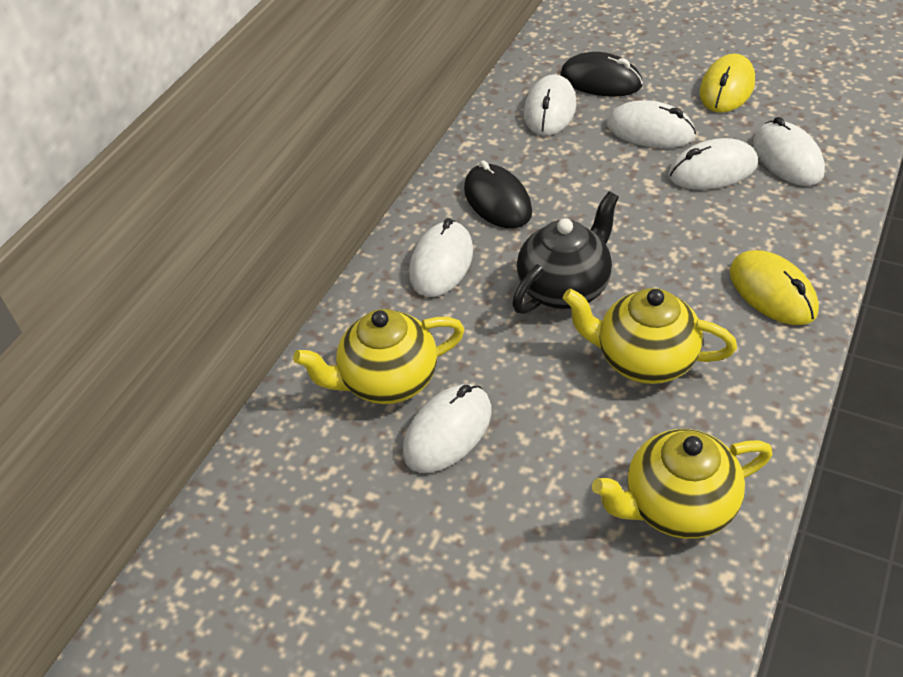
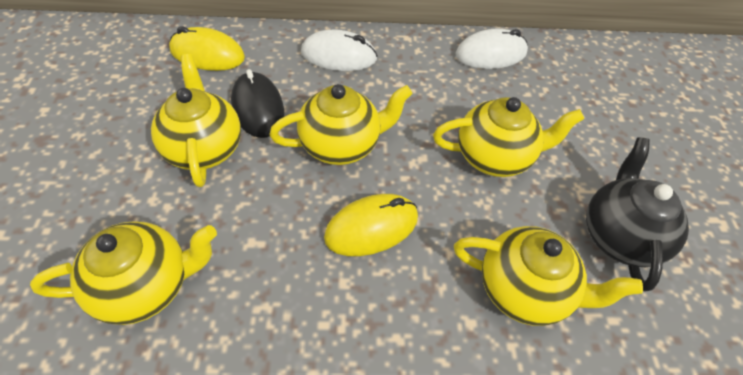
black mouse: 2 -> 1
white mouse: 6 -> 2
yellow teapot: 3 -> 5

